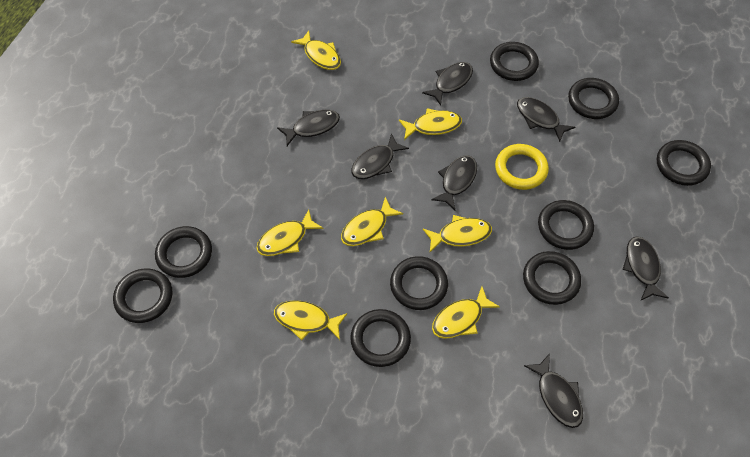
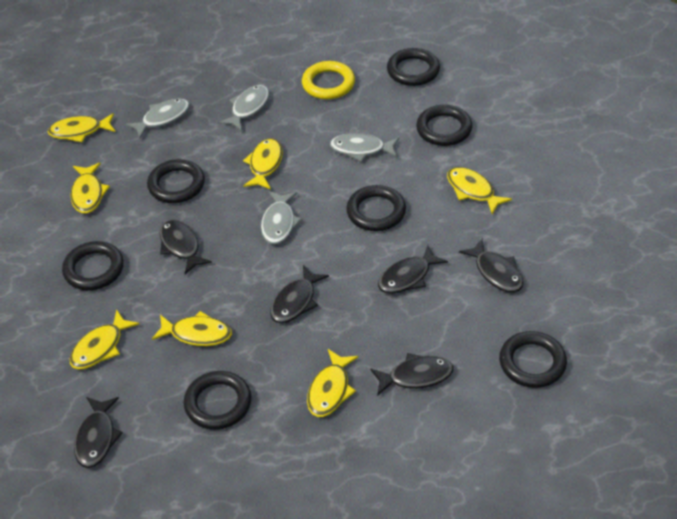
black fish: 7 -> 6
black ring: 9 -> 7
grey fish: 0 -> 4

